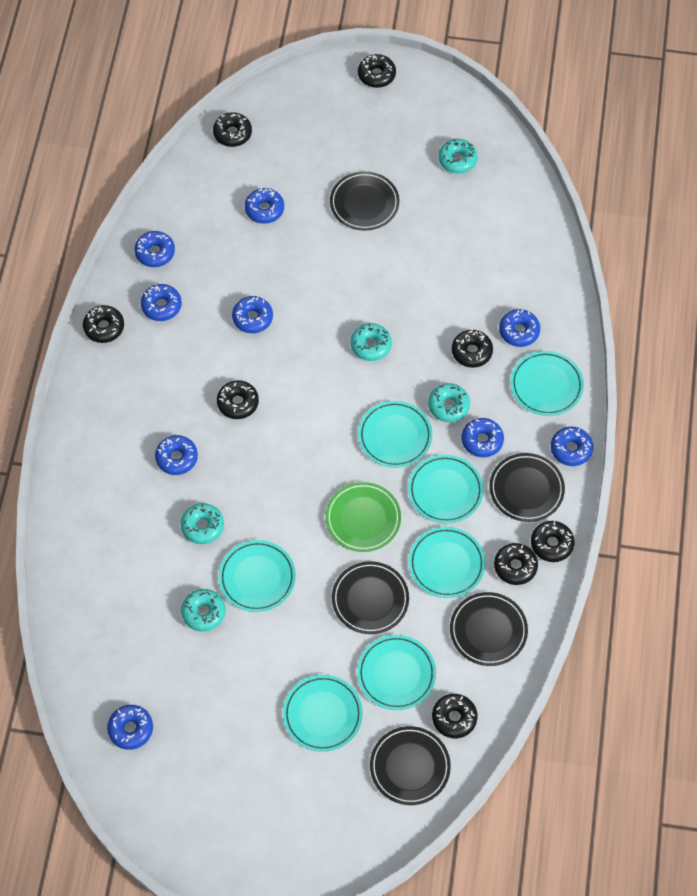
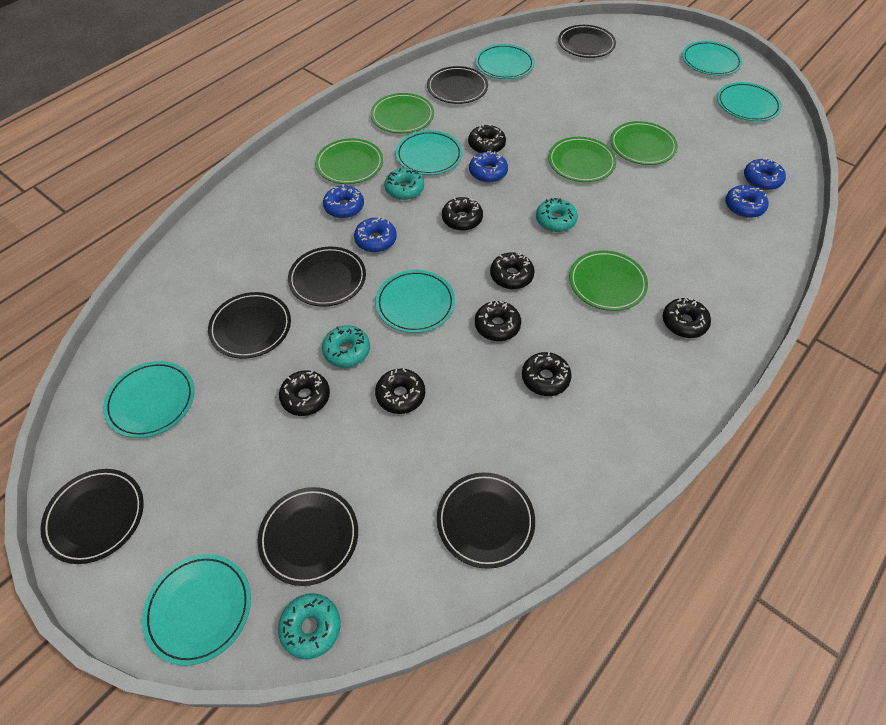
black plate: 5 -> 7
blue donut: 9 -> 5
green plate: 1 -> 5
turquoise donut: 5 -> 4

